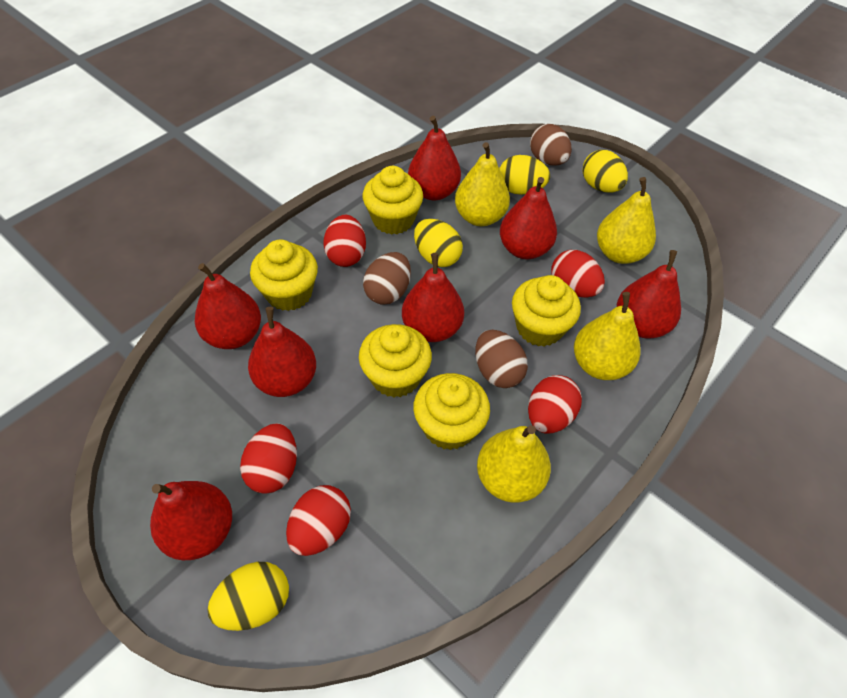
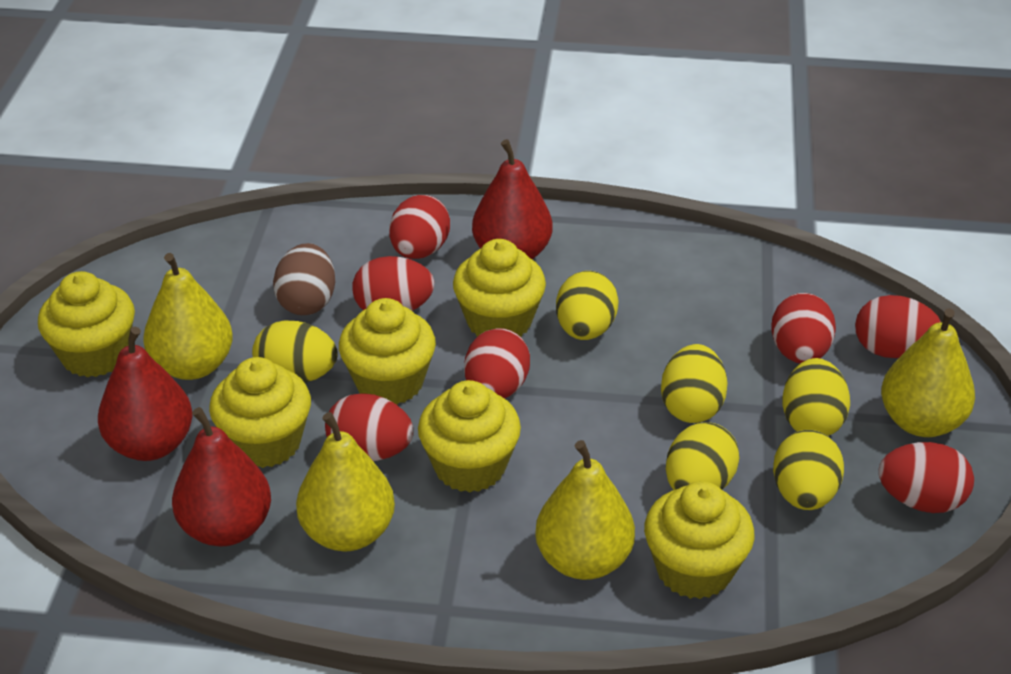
brown egg: 3 -> 1
red egg: 5 -> 7
red pear: 7 -> 3
yellow cupcake: 5 -> 6
yellow egg: 4 -> 6

